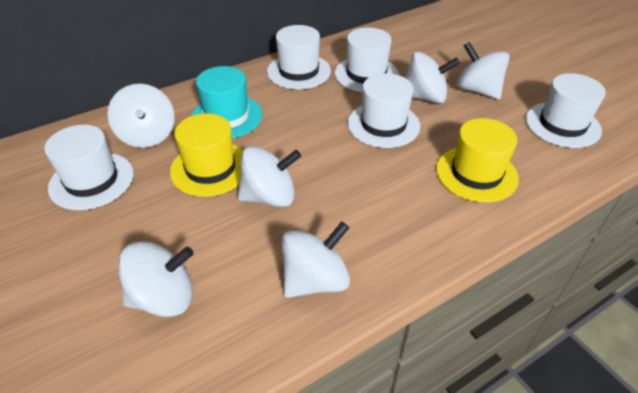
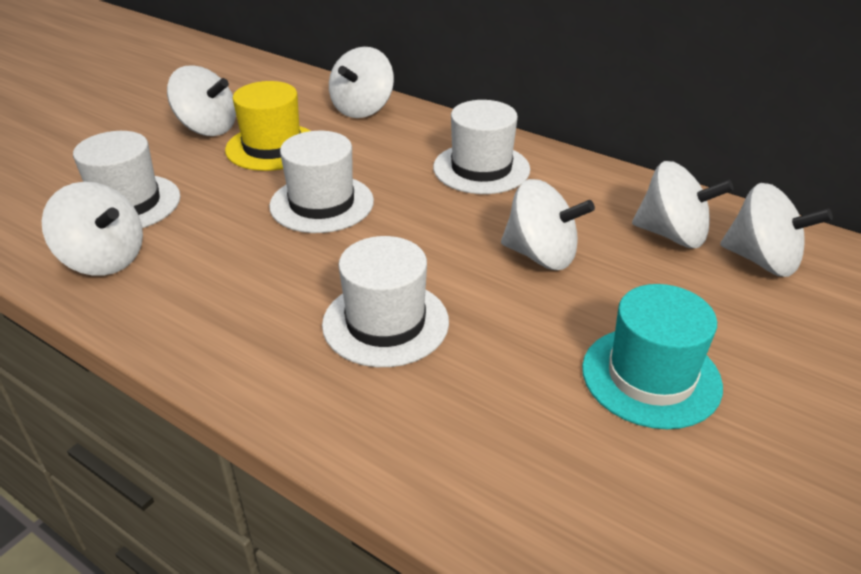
white hat: 5 -> 4
yellow hat: 2 -> 1

